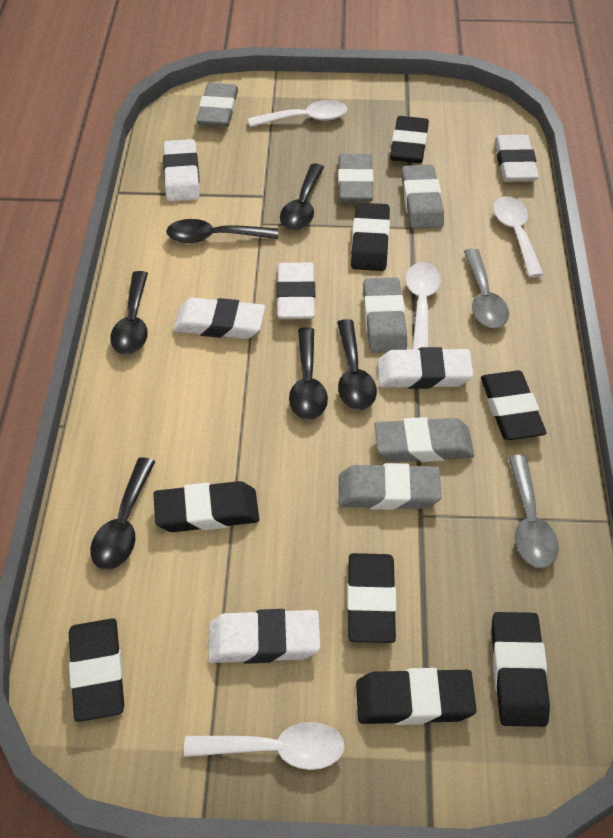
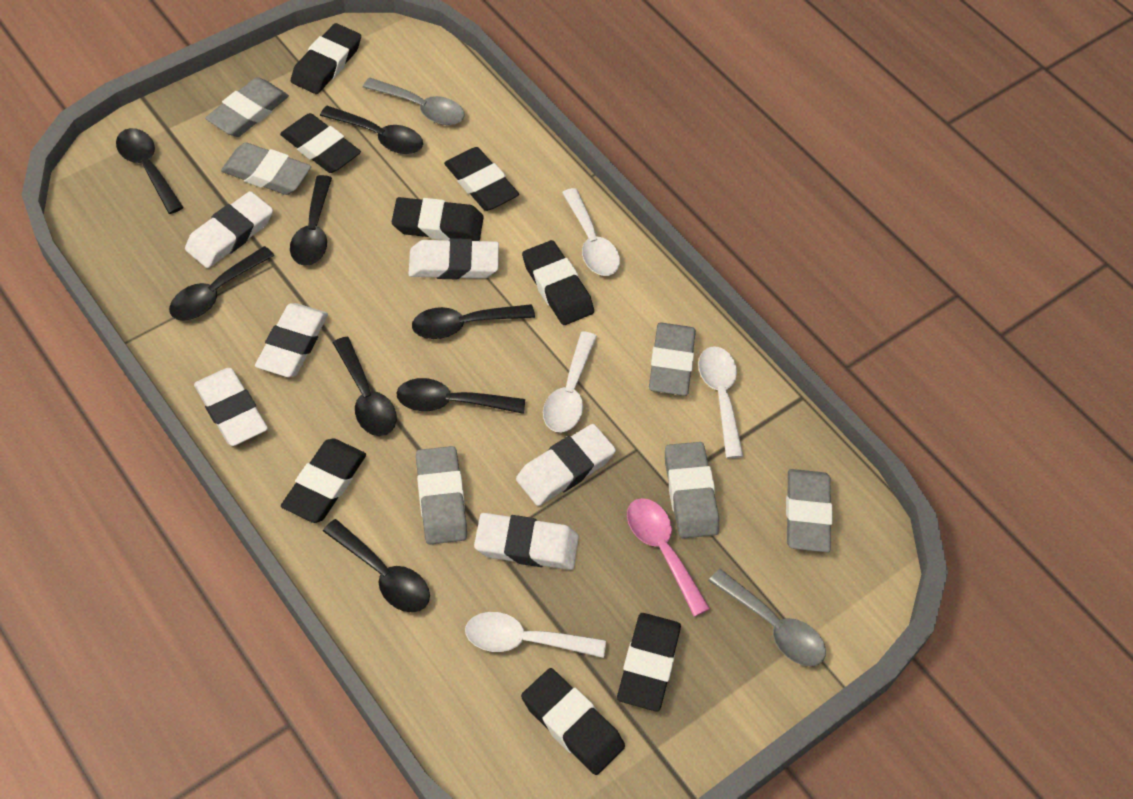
black spoon: 6 -> 8
pink spoon: 0 -> 1

